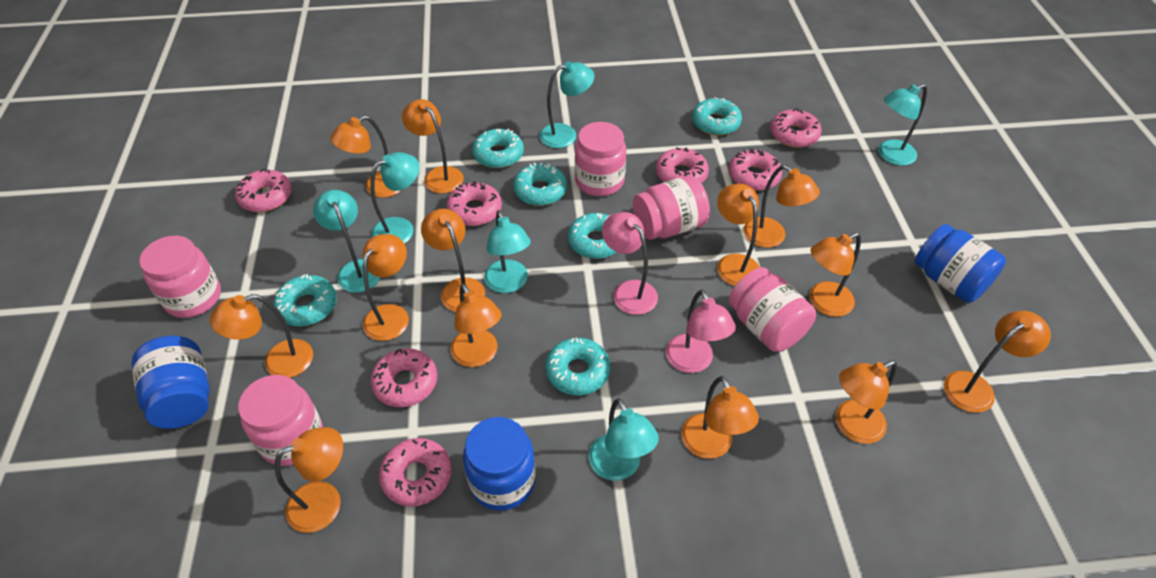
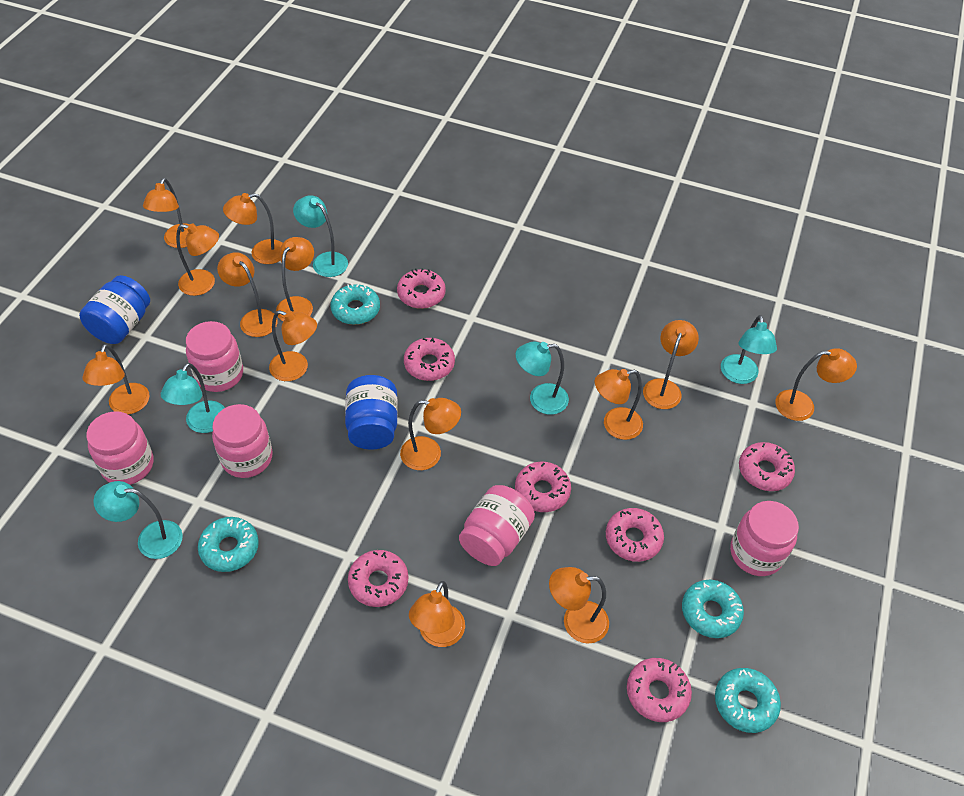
blue jar: 3 -> 2
pink lamp: 2 -> 0
turquoise donut: 6 -> 4
turquoise lamp: 6 -> 5

